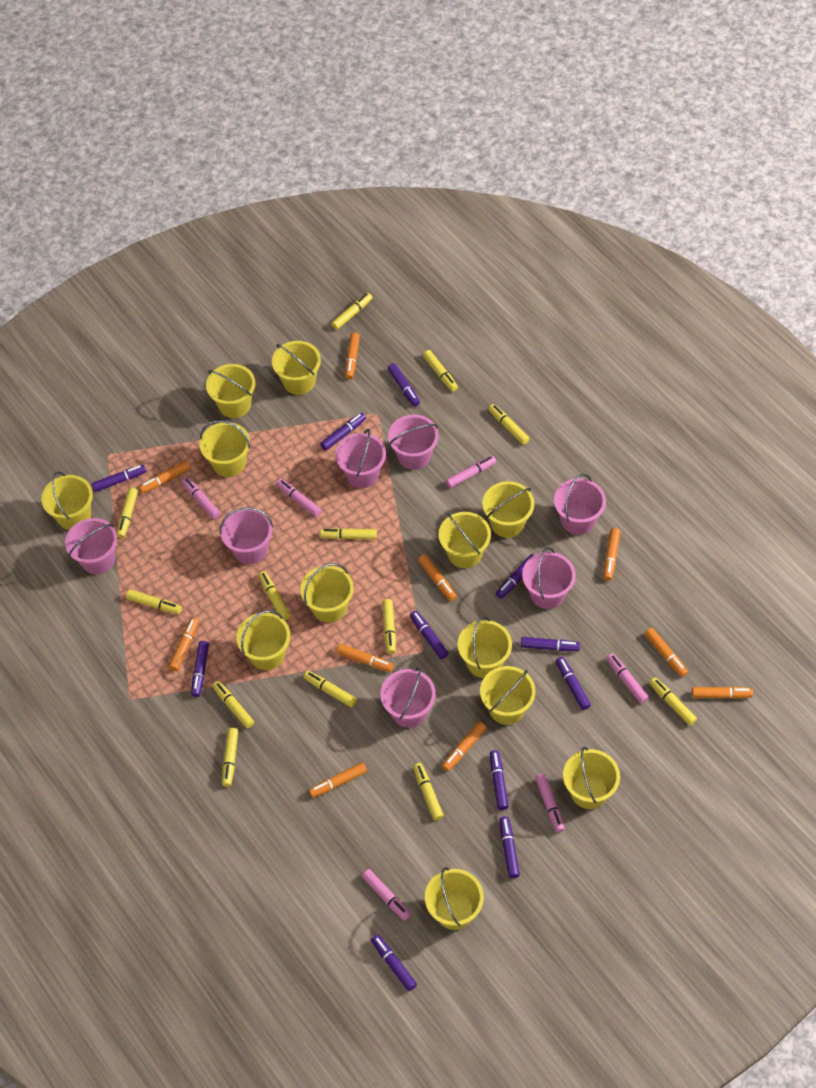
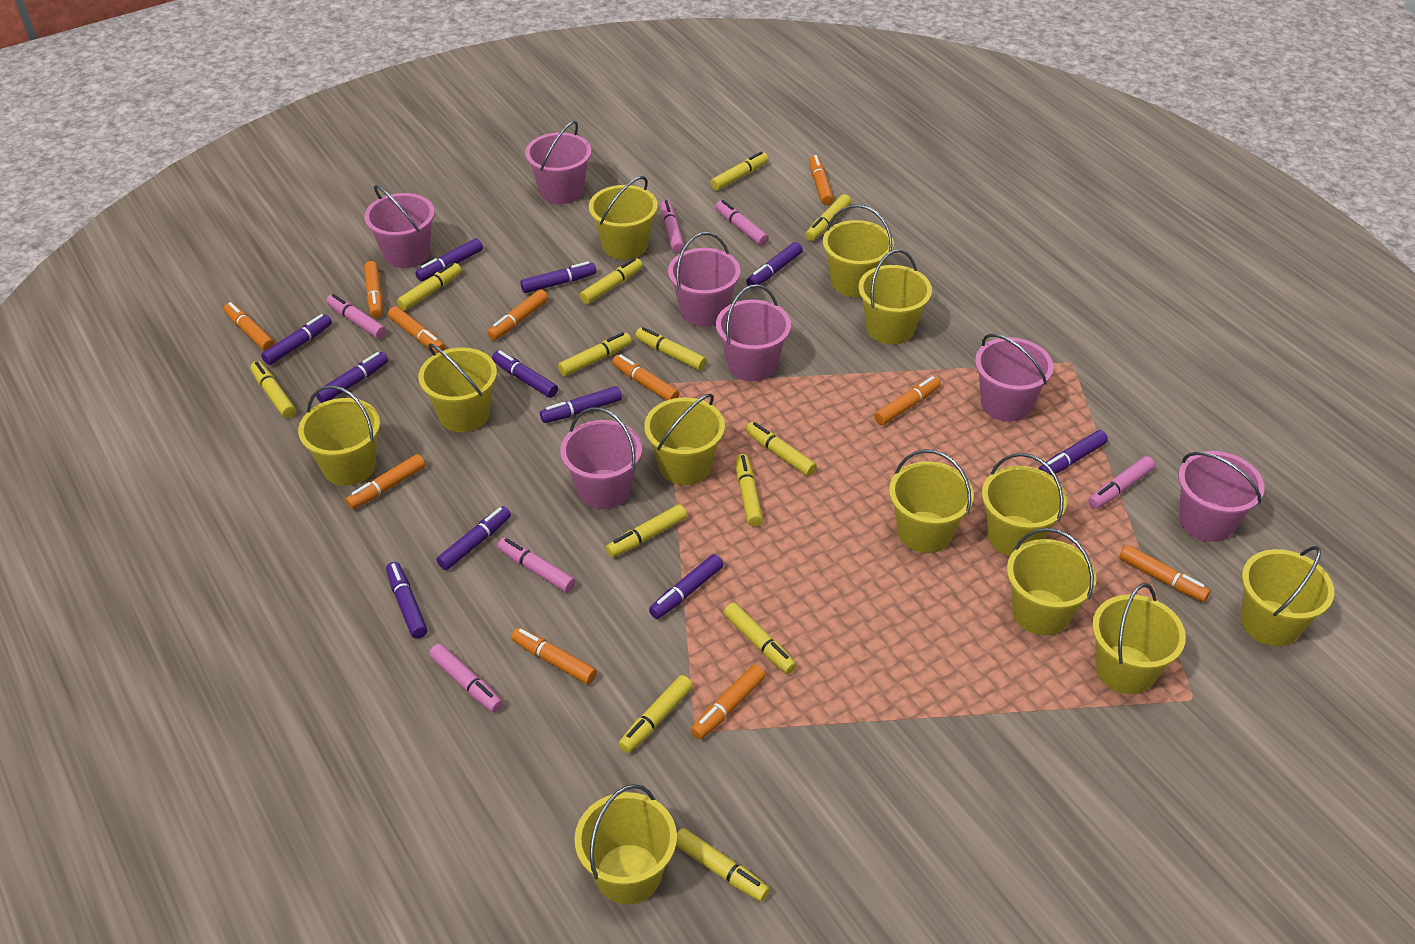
orange marker: 10 -> 11

